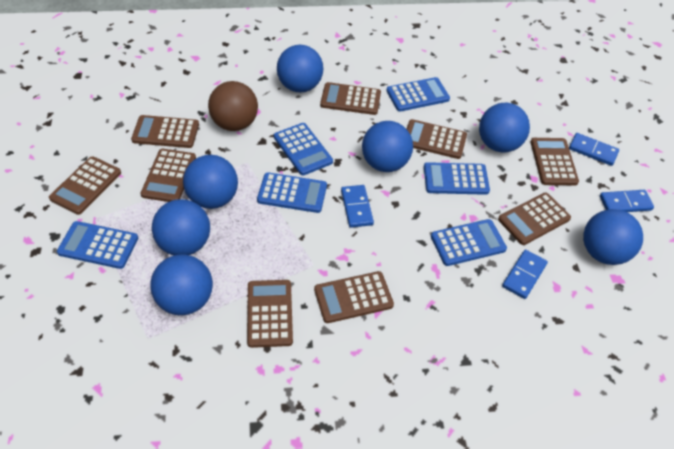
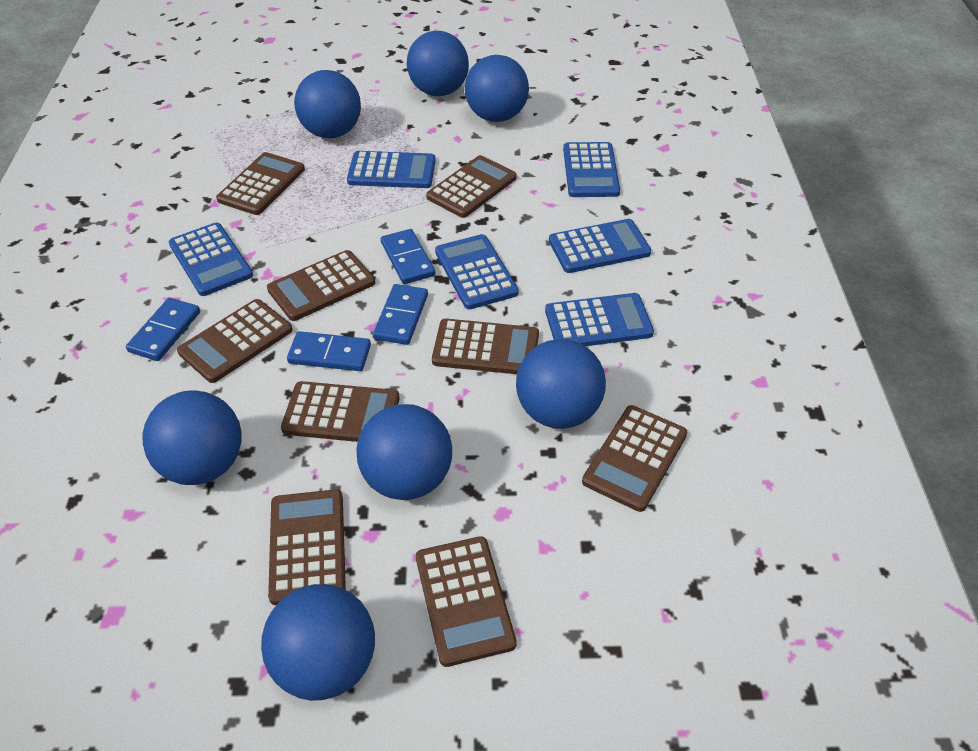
brown ball: 1 -> 0

